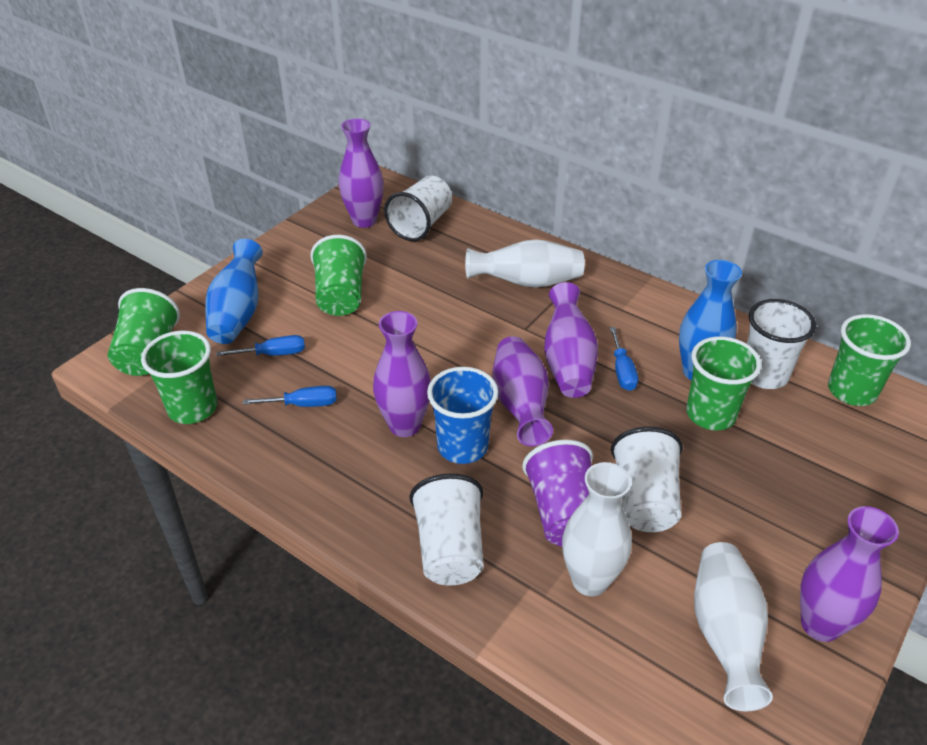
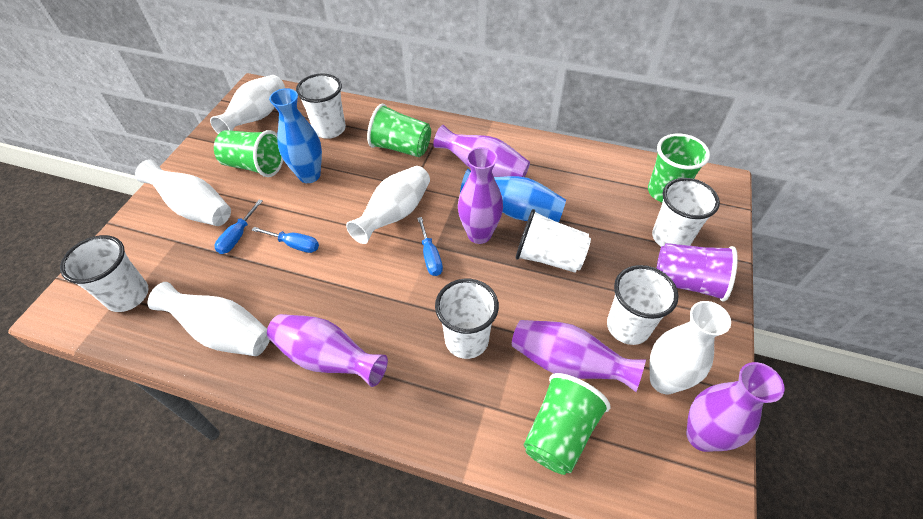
blue cup: 1 -> 0
green cup: 5 -> 4
white cup: 4 -> 6
white vase: 3 -> 5

